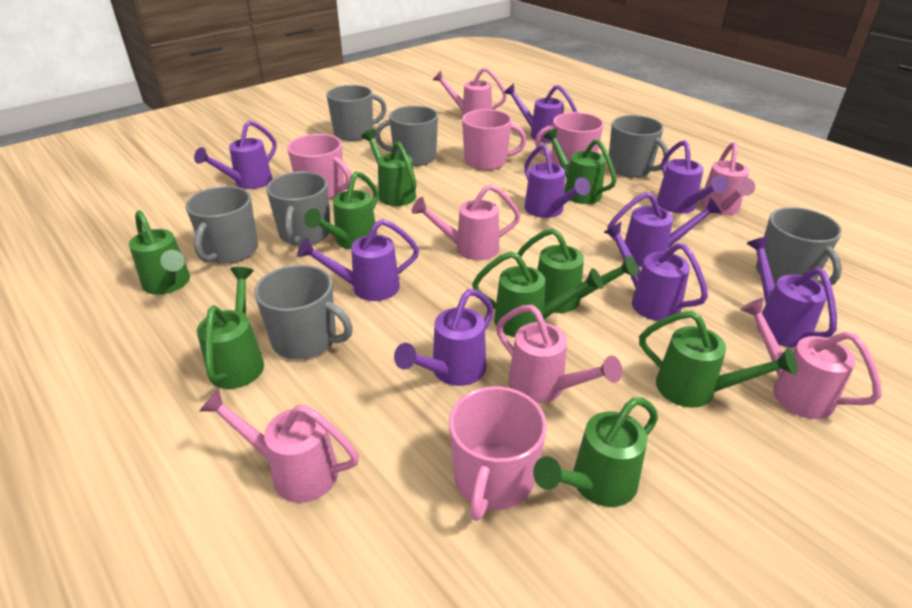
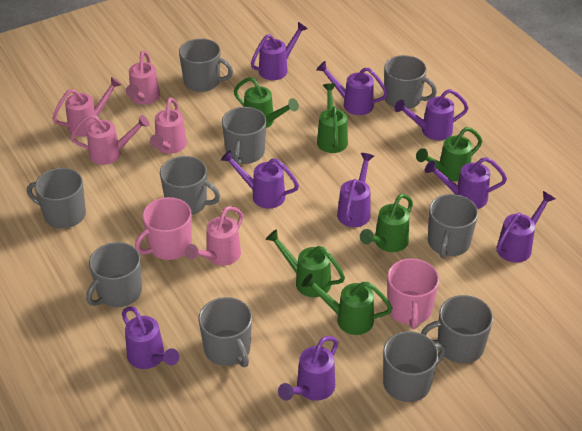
green watering can: 9 -> 6
grey mug: 7 -> 10
pink mug: 4 -> 2
pink watering can: 6 -> 5

